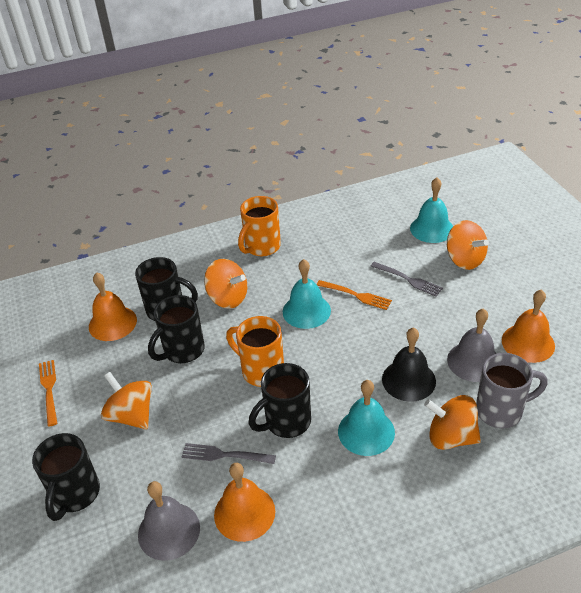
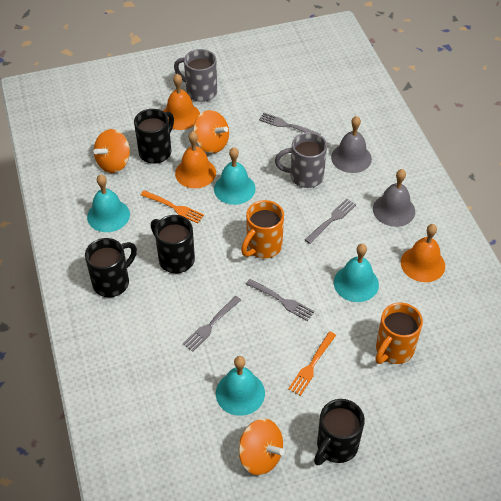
black bell: 1 -> 0
grey fork: 2 -> 4
grey mug: 1 -> 2
orange spinning top: 4 -> 3
turquoise bell: 3 -> 4

